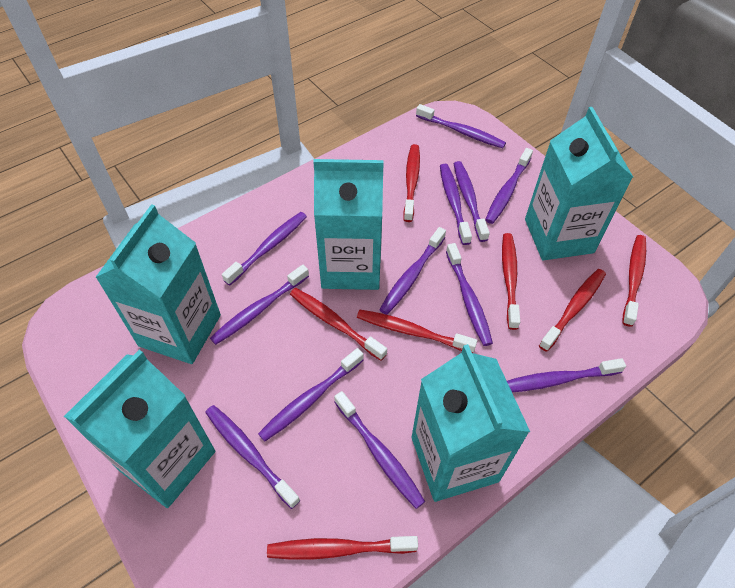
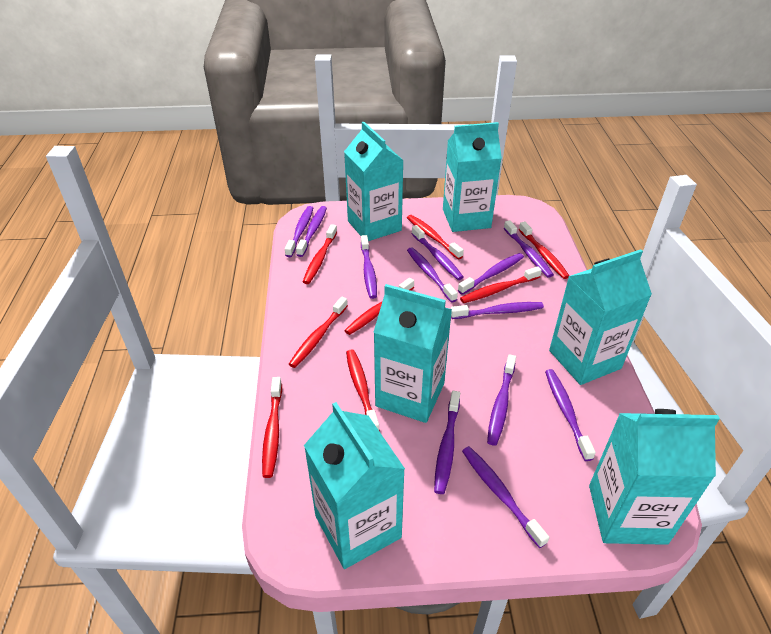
red toothbrush: 7 -> 8
turquoise carton: 5 -> 6

